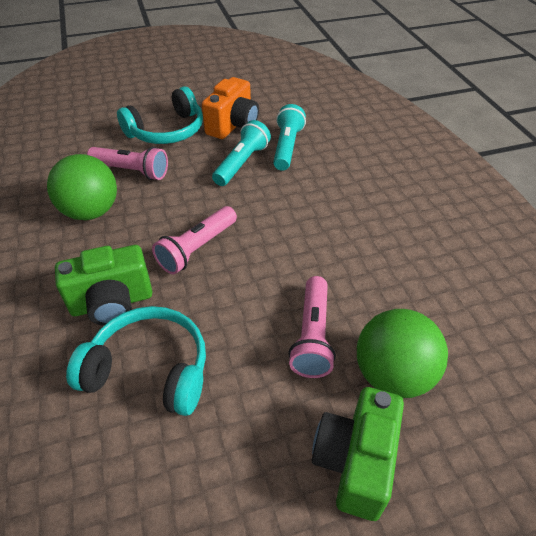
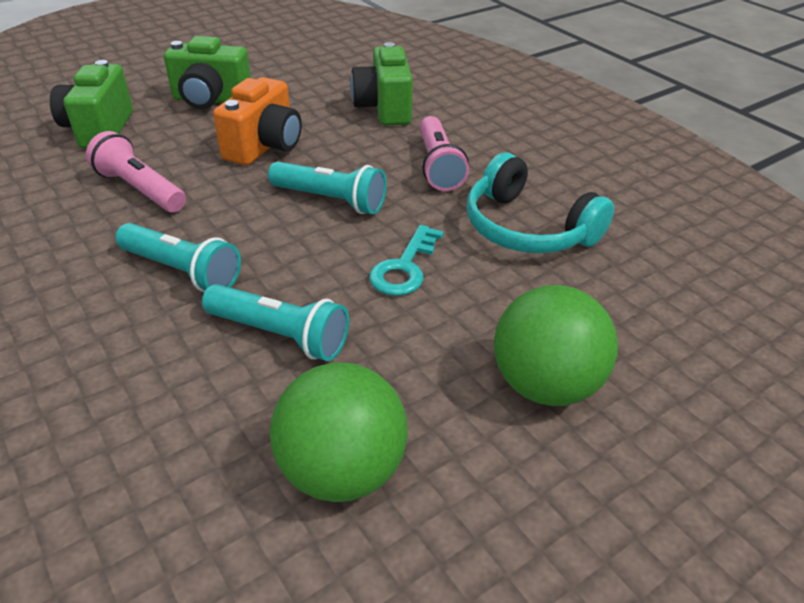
green camera: 2 -> 3
pink flashlight: 3 -> 2
turquoise flashlight: 2 -> 3
turquoise headphones: 2 -> 1
turquoise key: 0 -> 1

